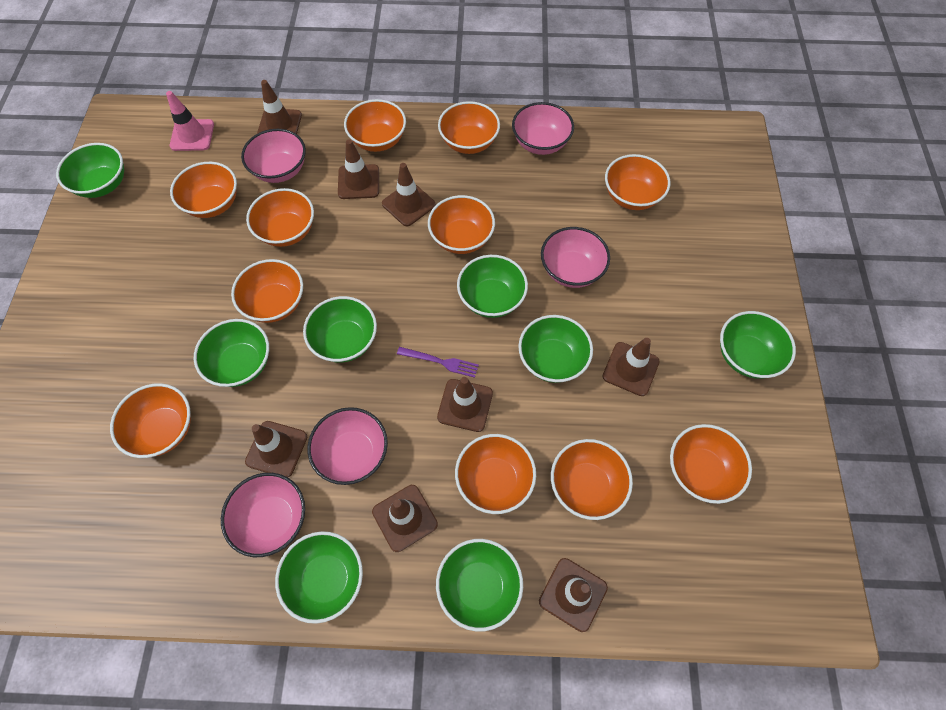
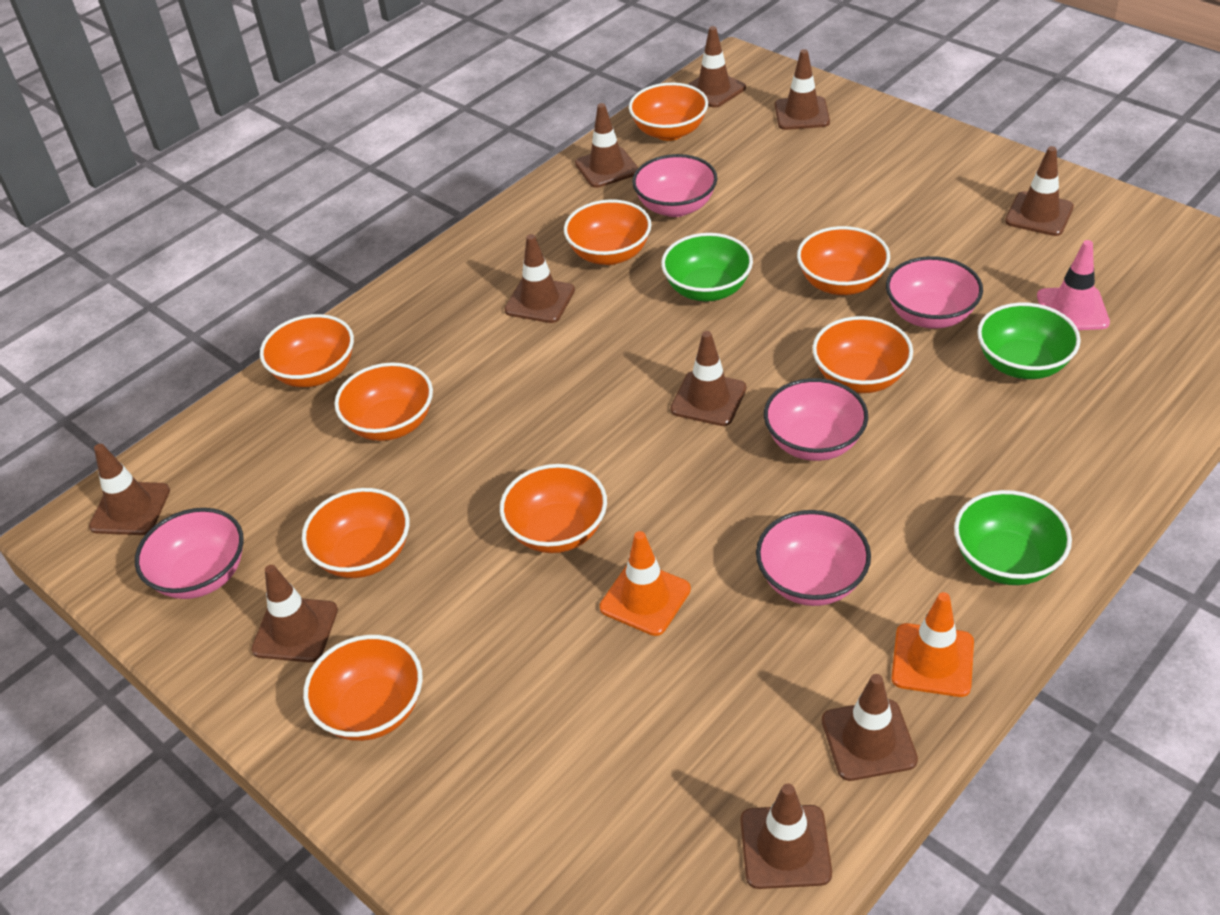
brown traffic cone: 8 -> 10
green bowl: 8 -> 3
orange bowl: 11 -> 9
orange traffic cone: 0 -> 2
purple fork: 1 -> 0

